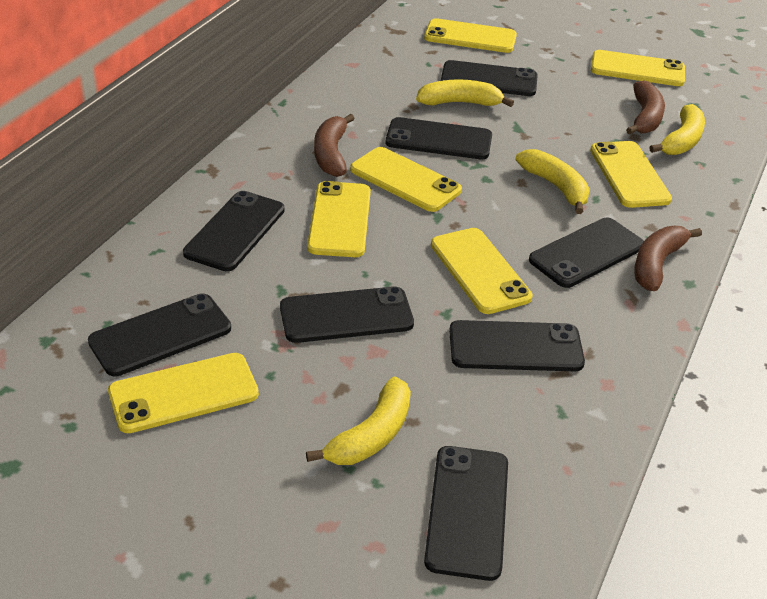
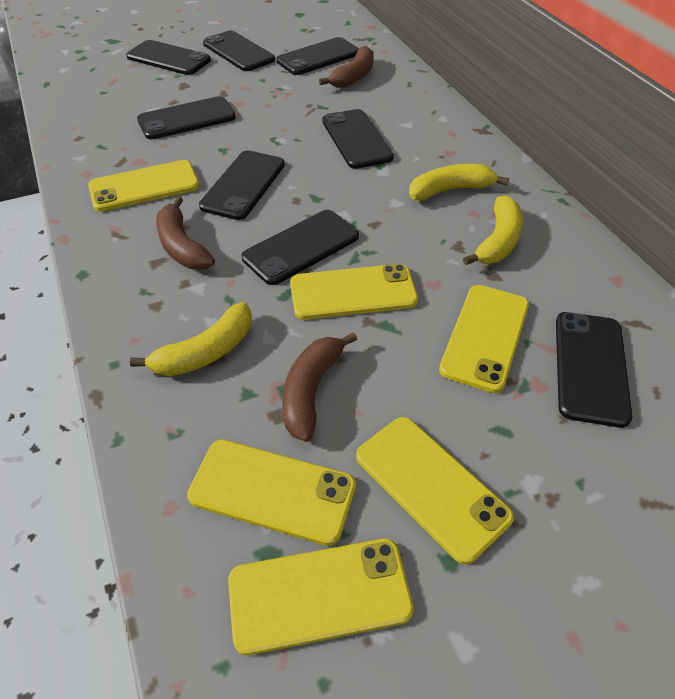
yellow banana: 4 -> 3
yellow phone: 7 -> 6

